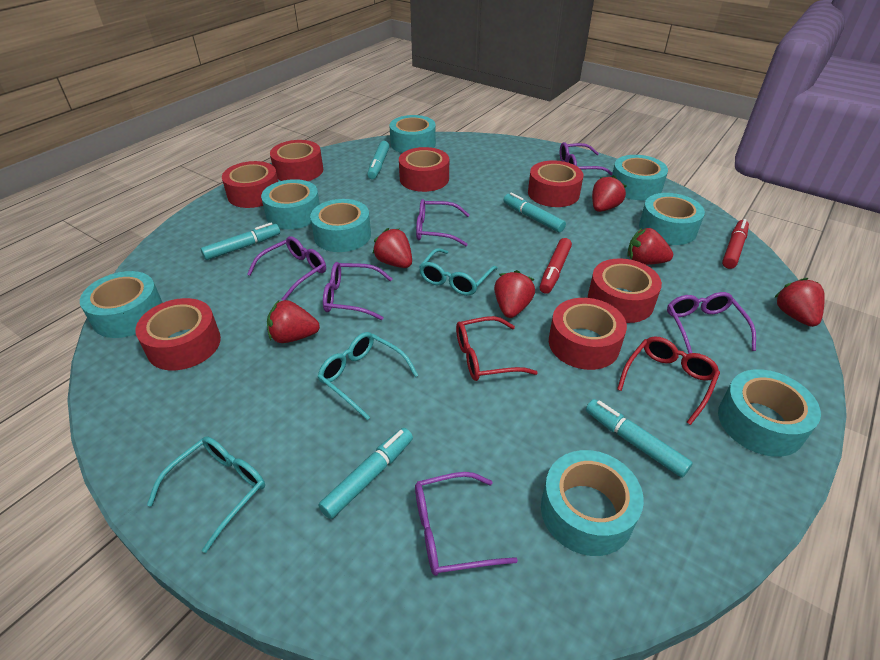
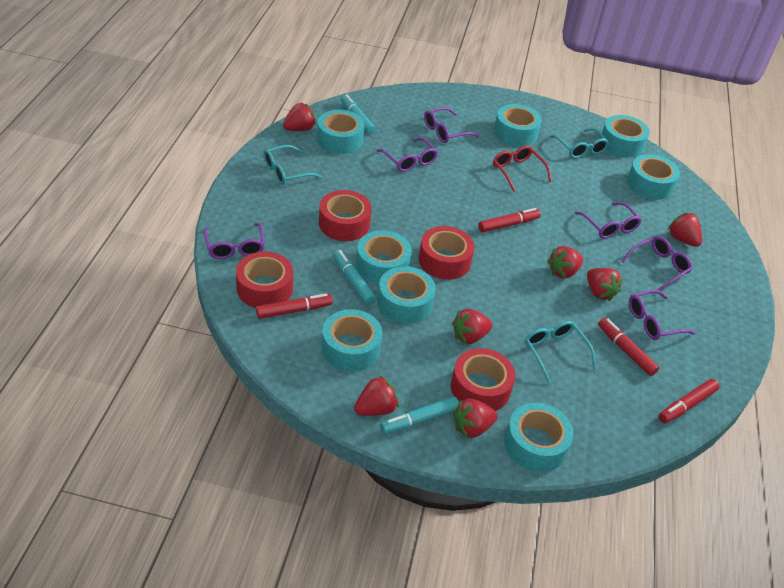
red glasses: 2 -> 1
red marker: 2 -> 4
red strawberry: 6 -> 7
red tape: 7 -> 4
turquoise marker: 5 -> 3

